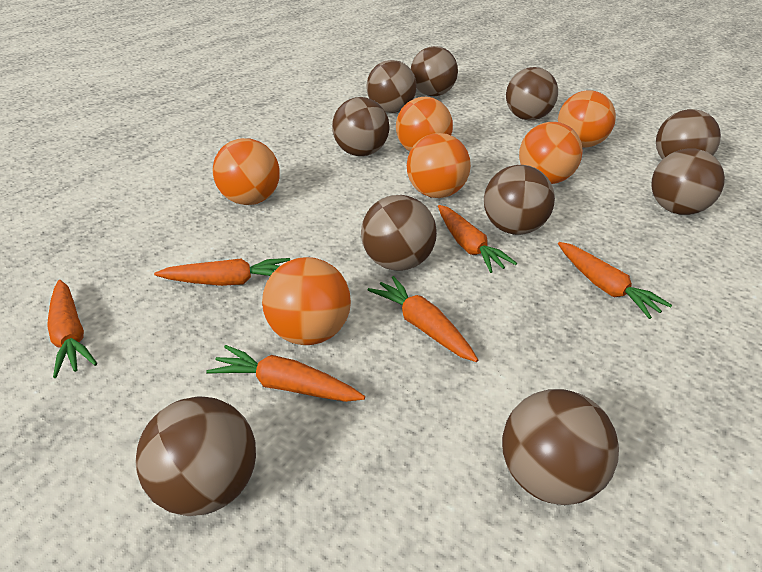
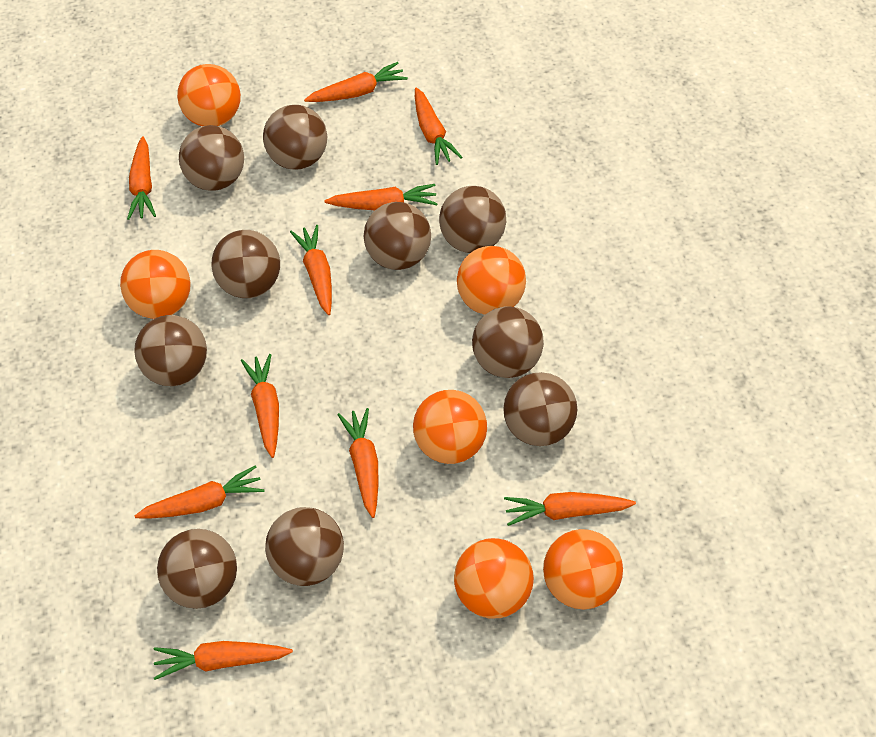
orange carrot: 6 -> 10

